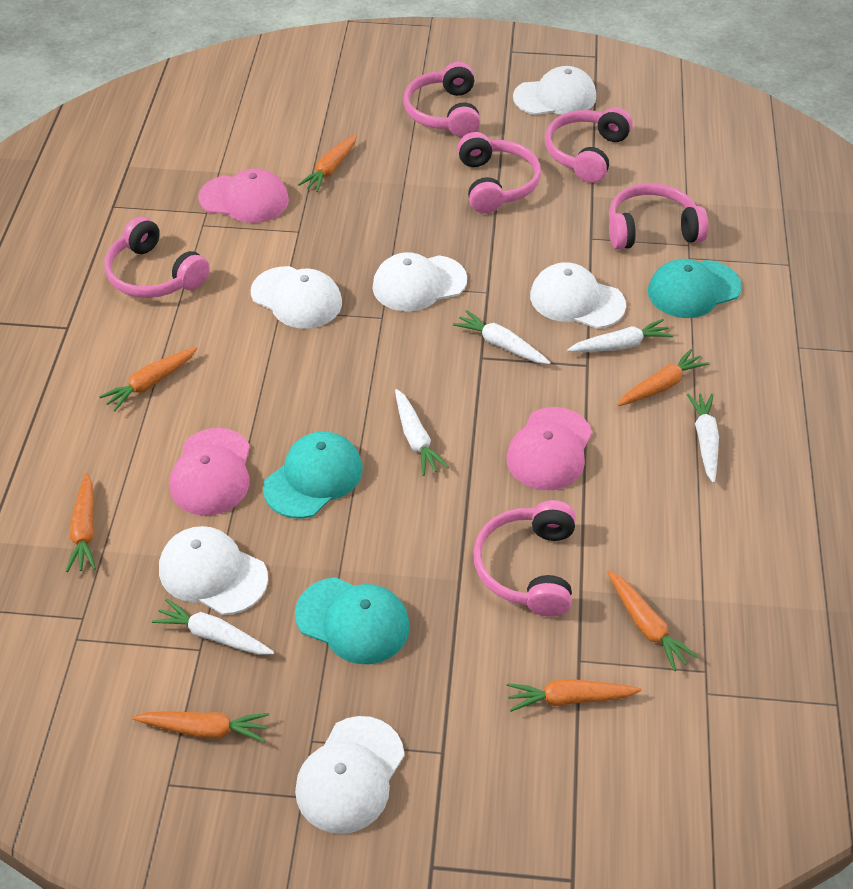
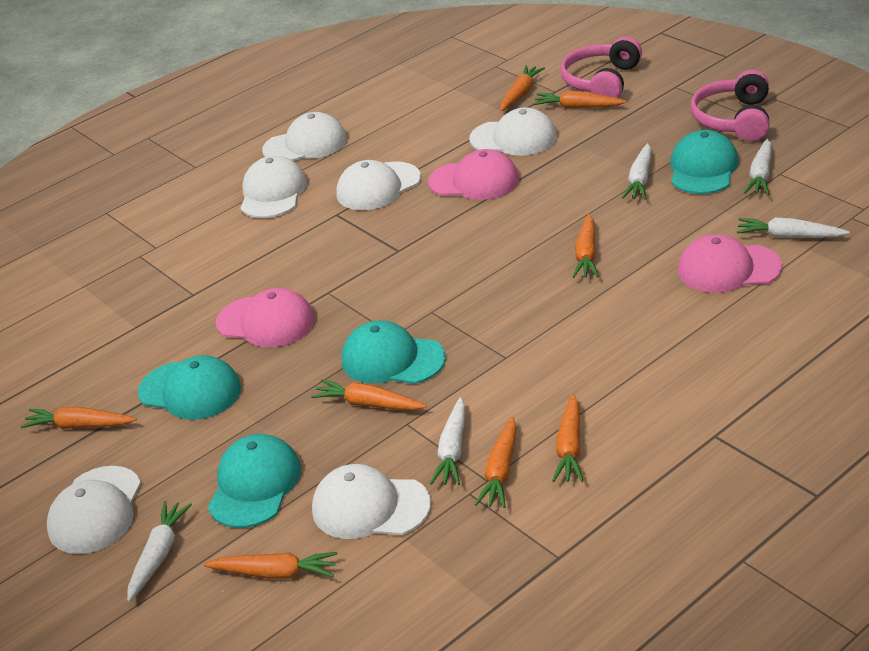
orange carrot: 7 -> 8
pink headphones: 6 -> 2
turquoise cap: 3 -> 4

